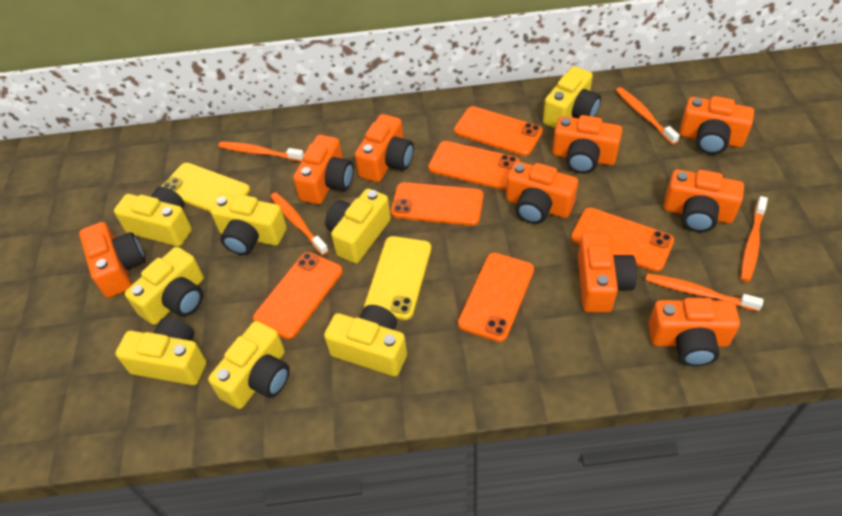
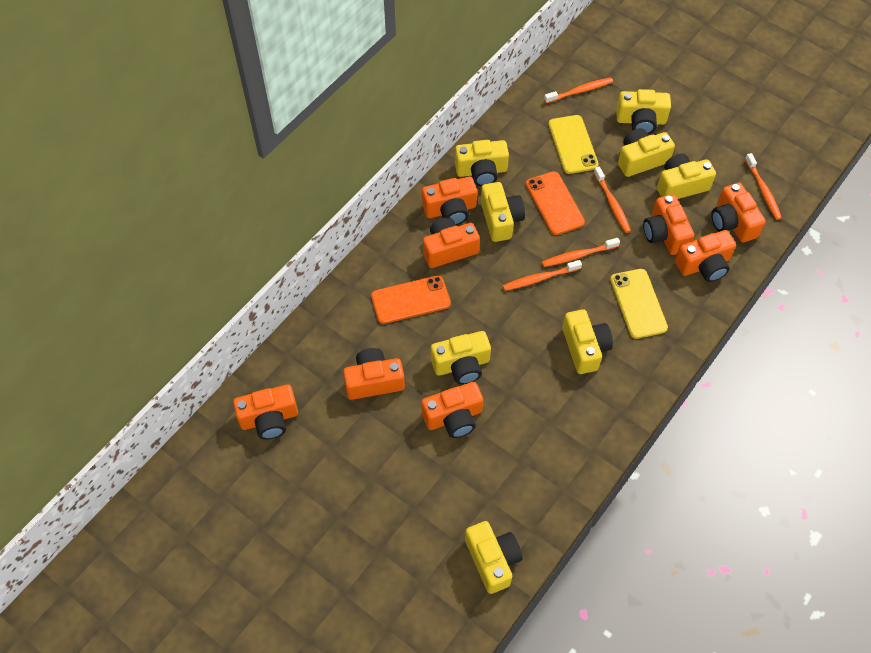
orange camera: 9 -> 8
orange phone: 6 -> 2

